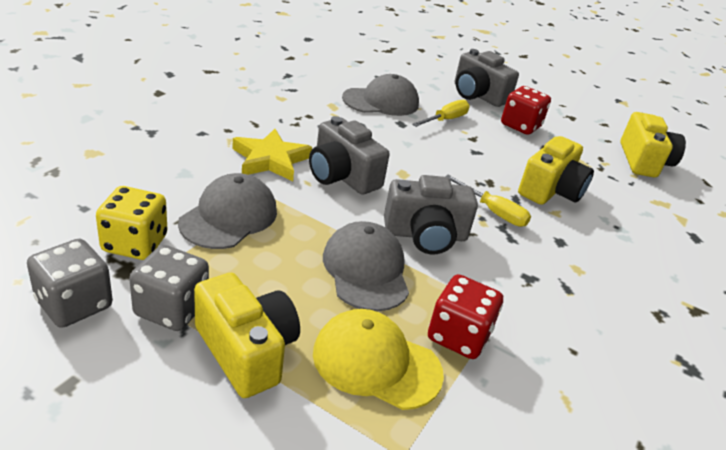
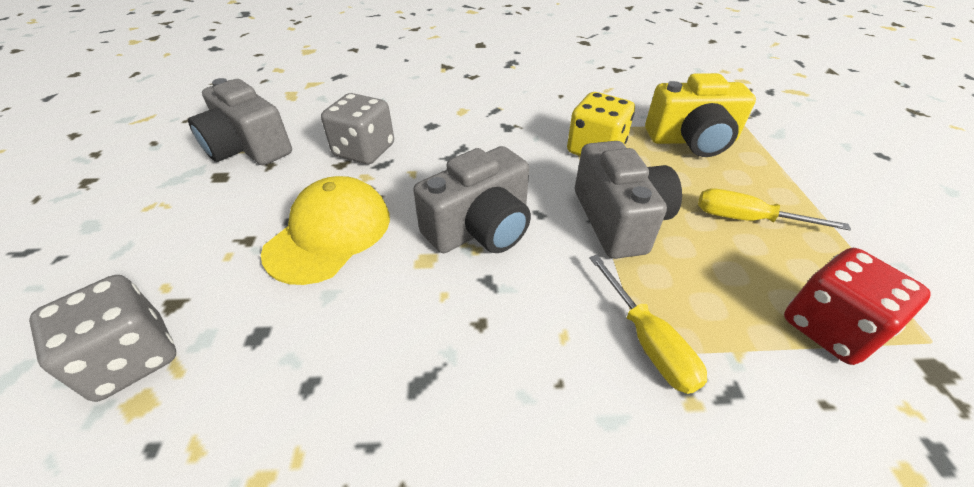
grey cap: 3 -> 0
red dice: 2 -> 1
yellow camera: 3 -> 1
yellow star: 1 -> 0

